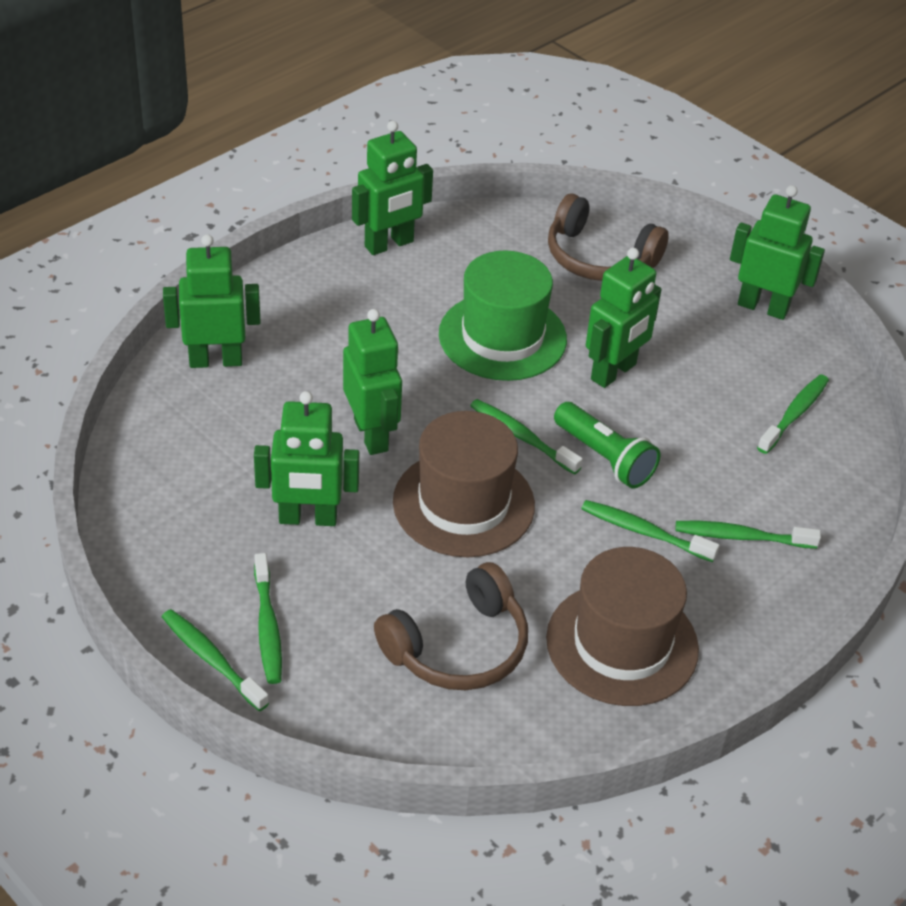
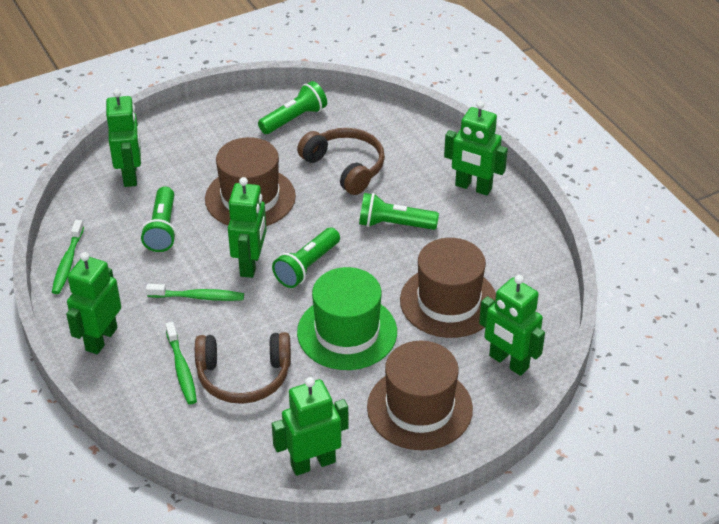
brown hat: 2 -> 3
green flashlight: 1 -> 4
green toothbrush: 6 -> 3

